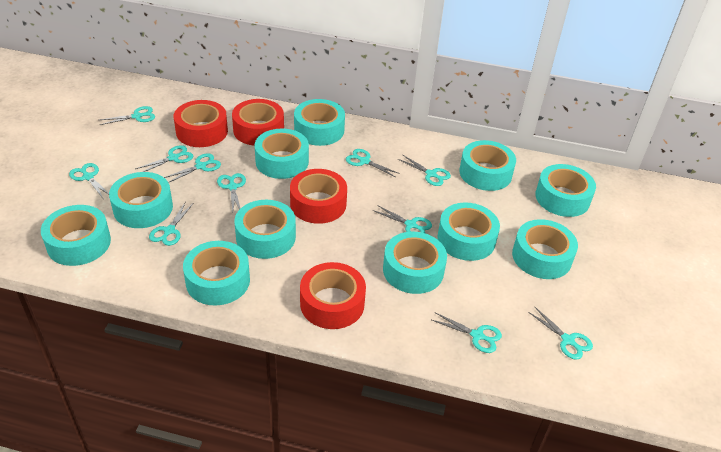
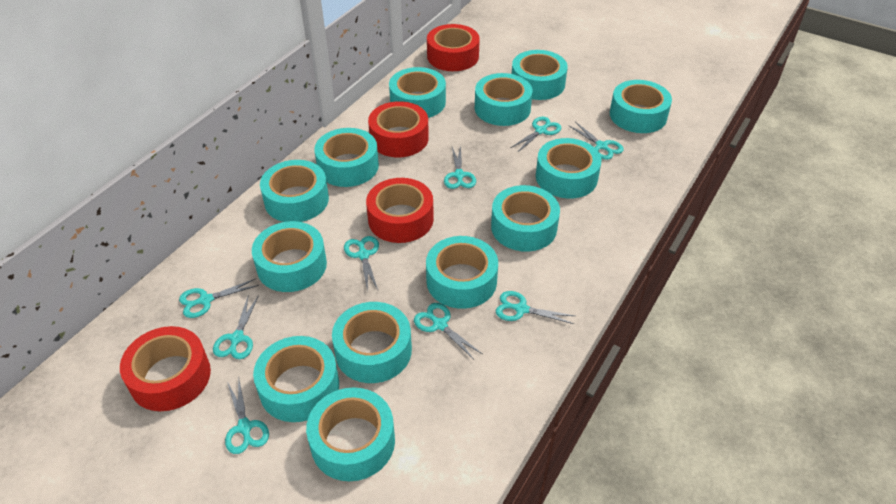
turquoise scissors: 11 -> 9
turquoise tape: 11 -> 13

